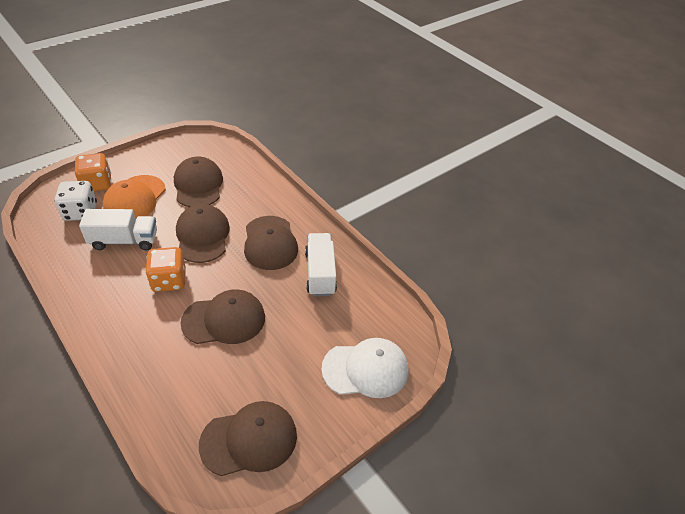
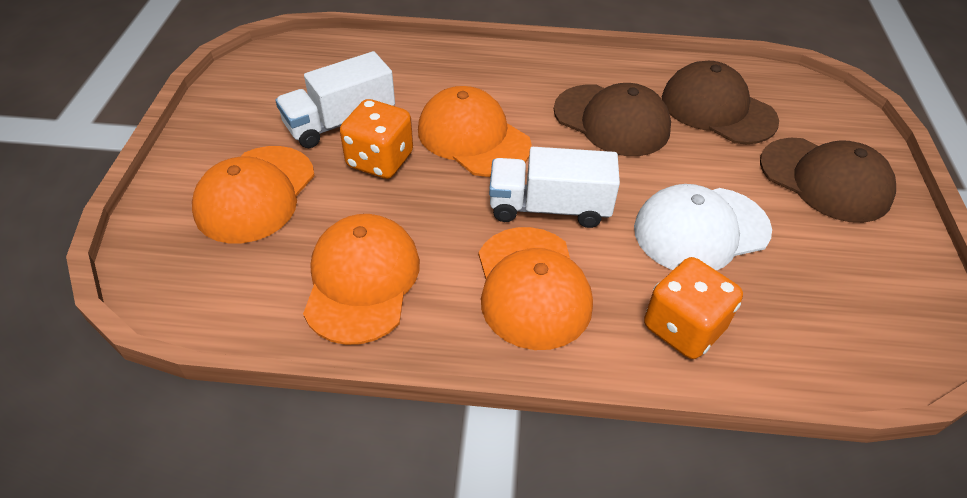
brown cap: 5 -> 3
orange cap: 1 -> 4
white dice: 1 -> 0

